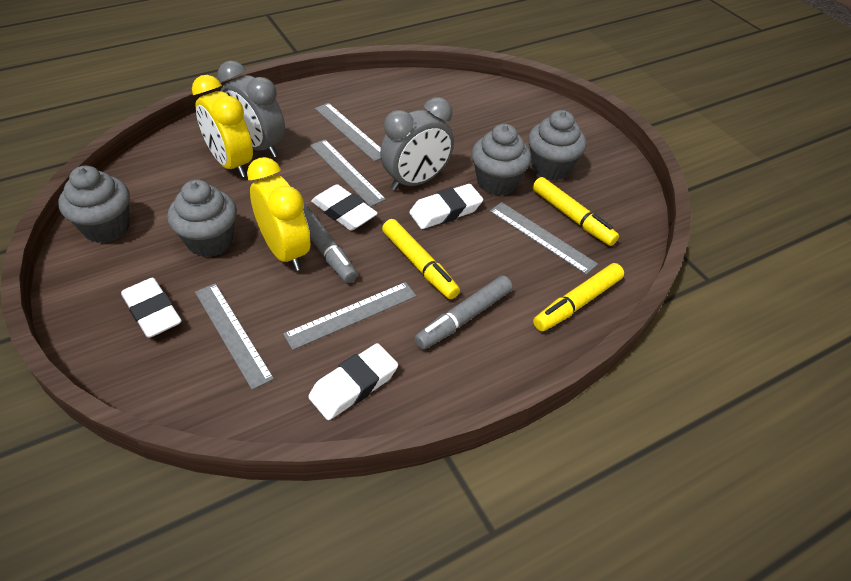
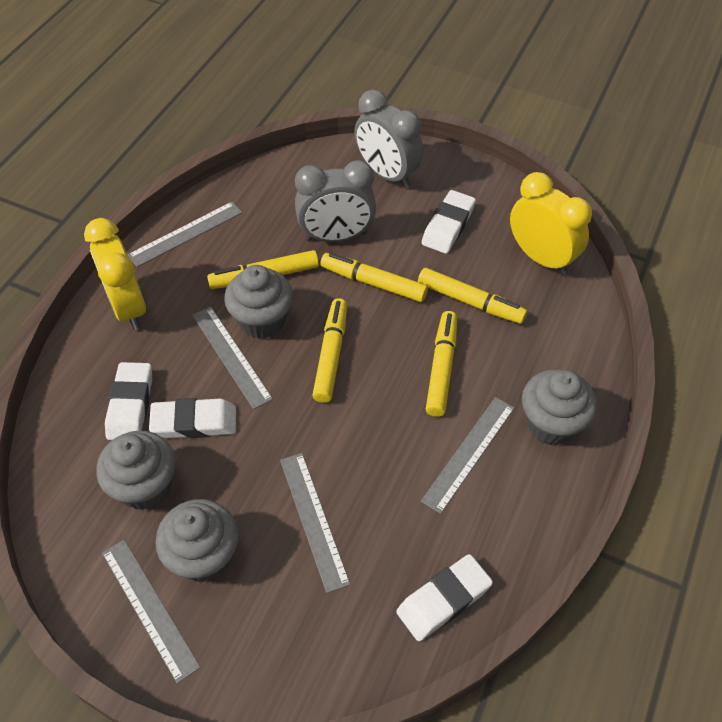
grey marker: 2 -> 0
yellow marker: 3 -> 5

